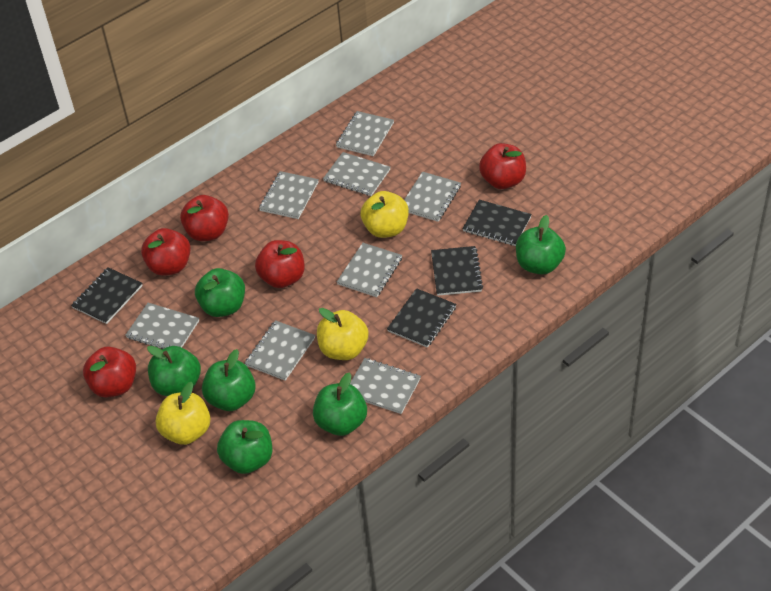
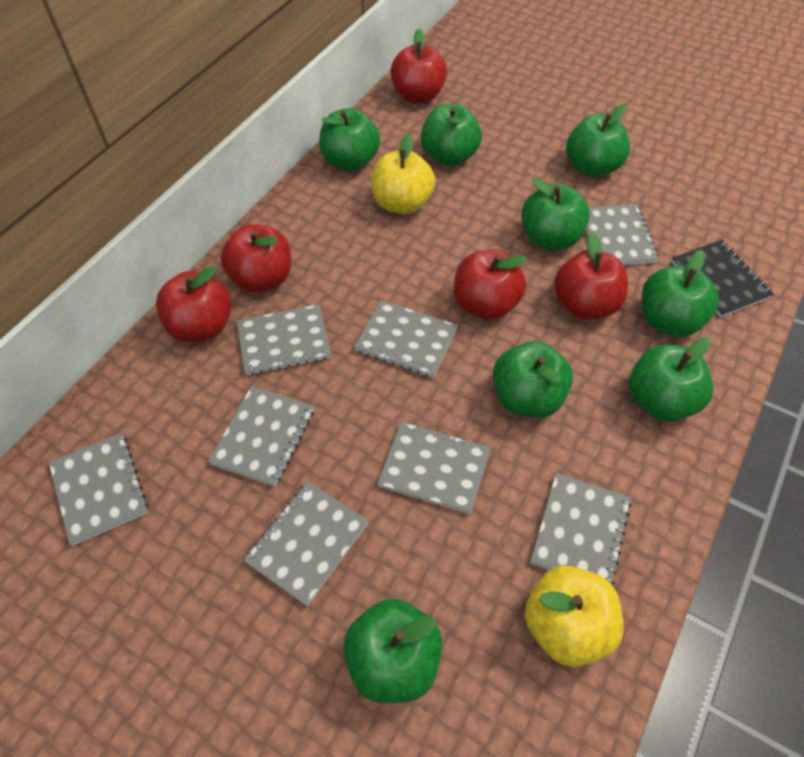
black notebook: 4 -> 1
green apple: 6 -> 8
yellow apple: 3 -> 2

